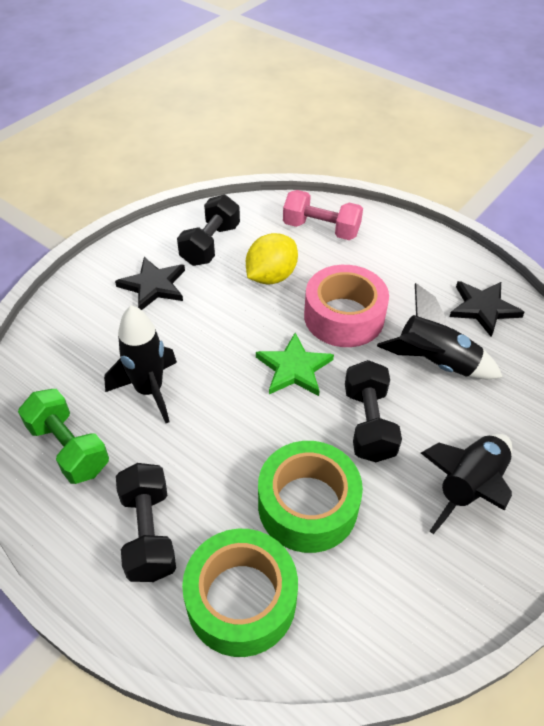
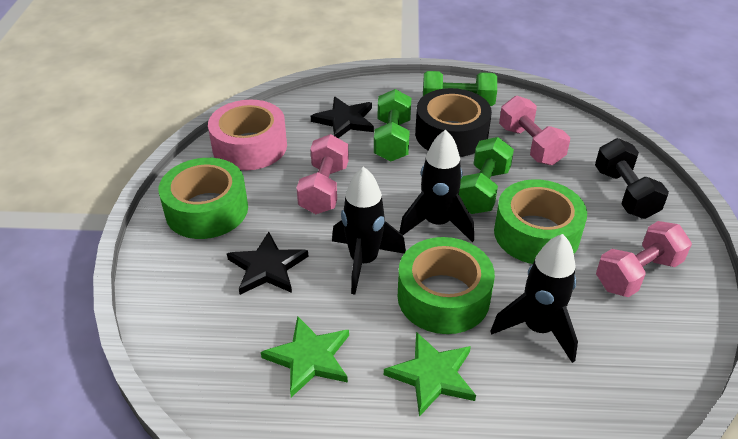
black dumbbell: 3 -> 1
black tape: 0 -> 1
green dumbbell: 1 -> 3
green star: 1 -> 2
green tape: 2 -> 3
pink dumbbell: 1 -> 3
yellow lemon: 1 -> 0

